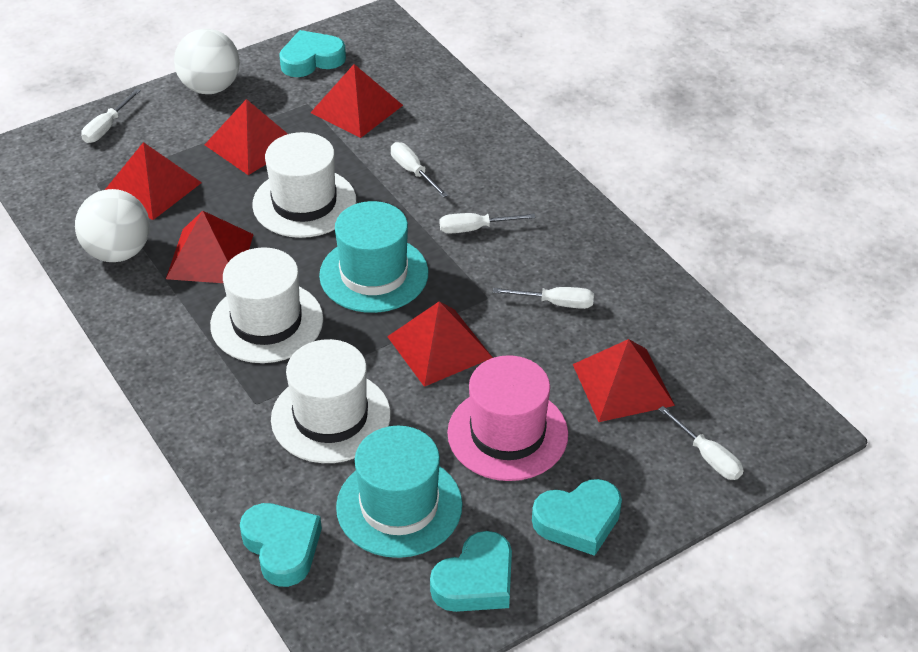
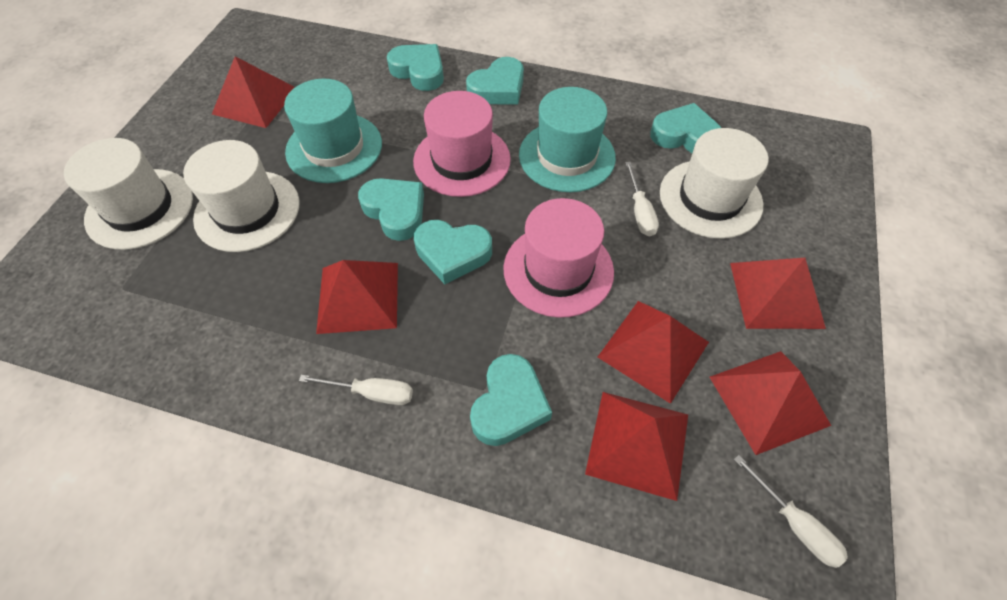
pink hat: 1 -> 2
turquoise heart: 4 -> 6
white ball: 2 -> 0
white screwdriver: 5 -> 3

